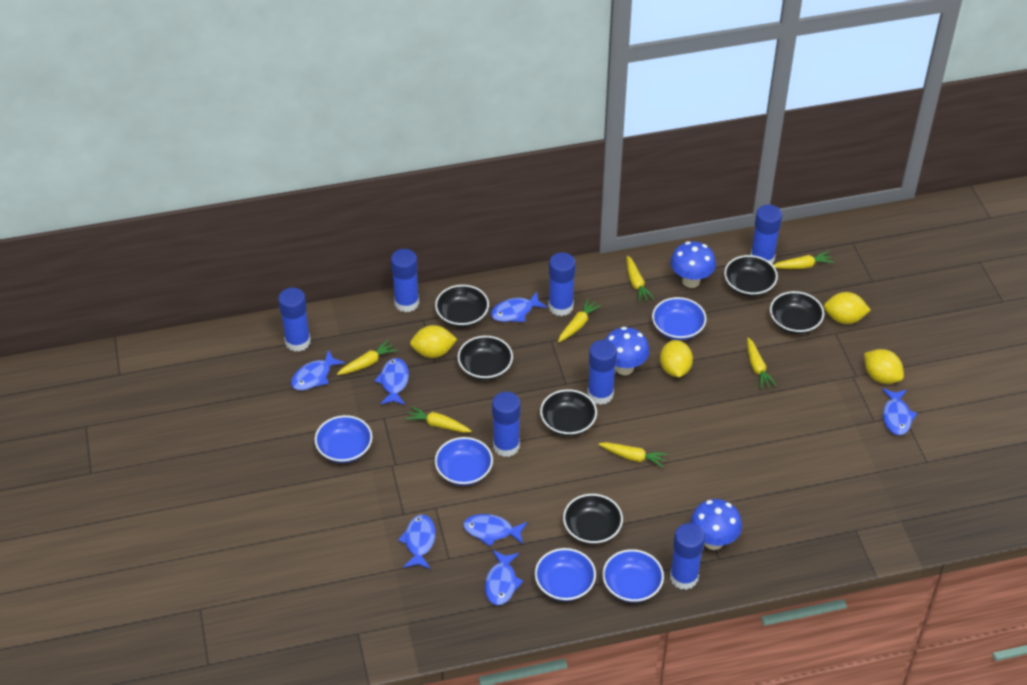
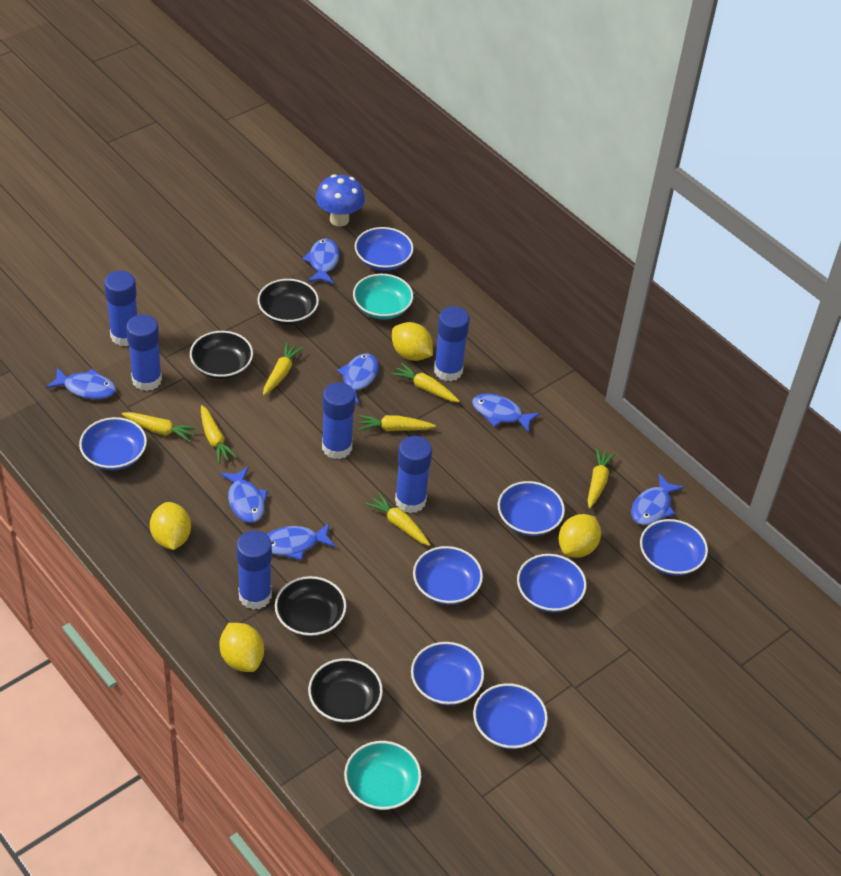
black bowl: 6 -> 4
blue bowl: 5 -> 8
blue glue stick: 7 -> 6
blue mushroom: 3 -> 1
turquoise bowl: 0 -> 2

